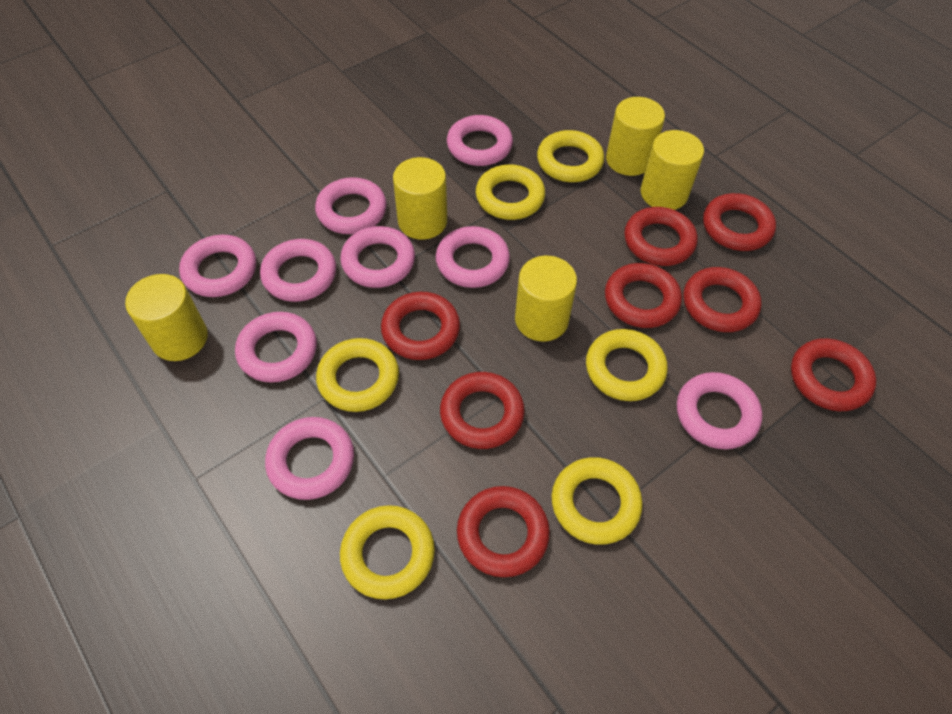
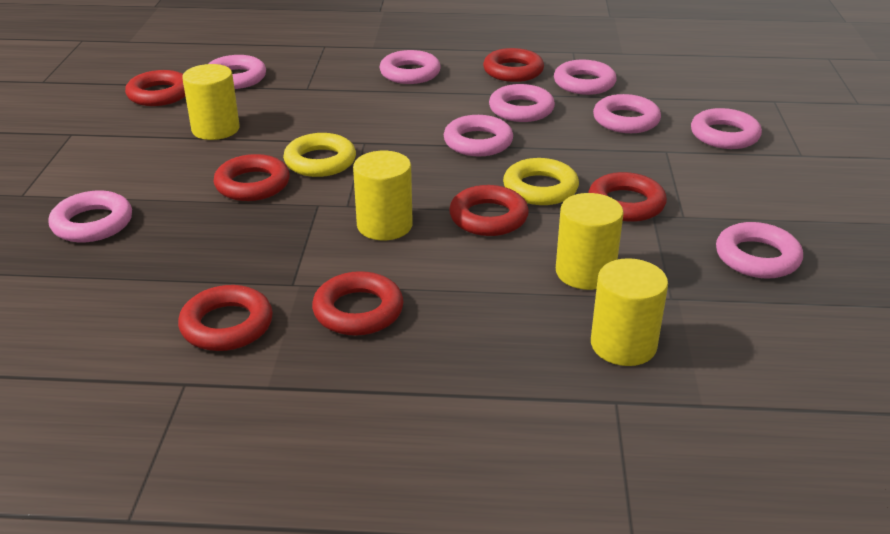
red ring: 8 -> 7
yellow cylinder: 5 -> 4
yellow ring: 6 -> 2

